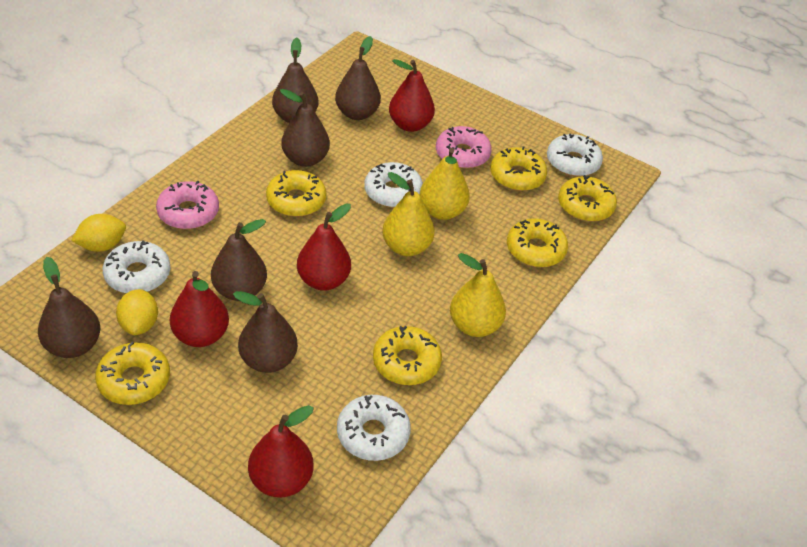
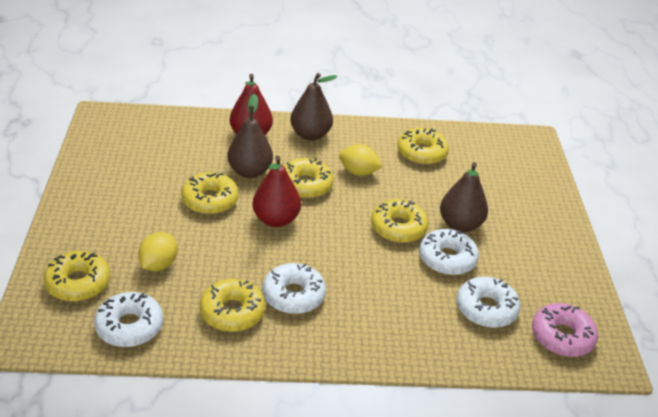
brown pear: 6 -> 3
pink donut: 2 -> 1
red pear: 4 -> 2
yellow pear: 3 -> 0

